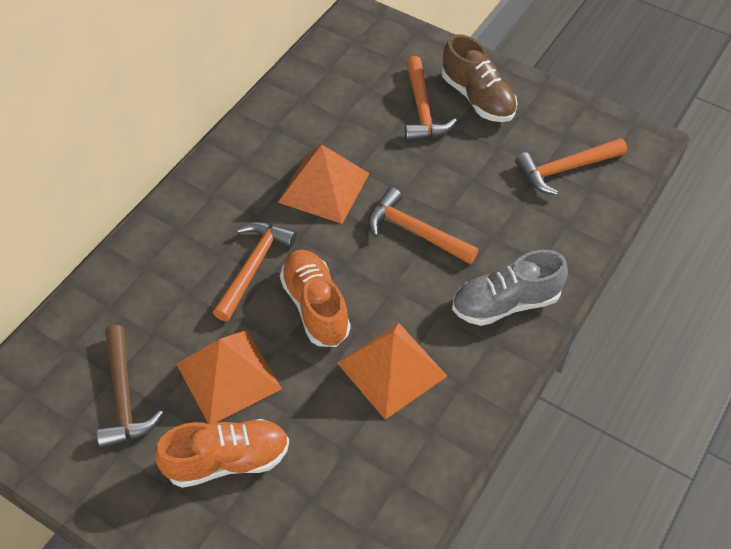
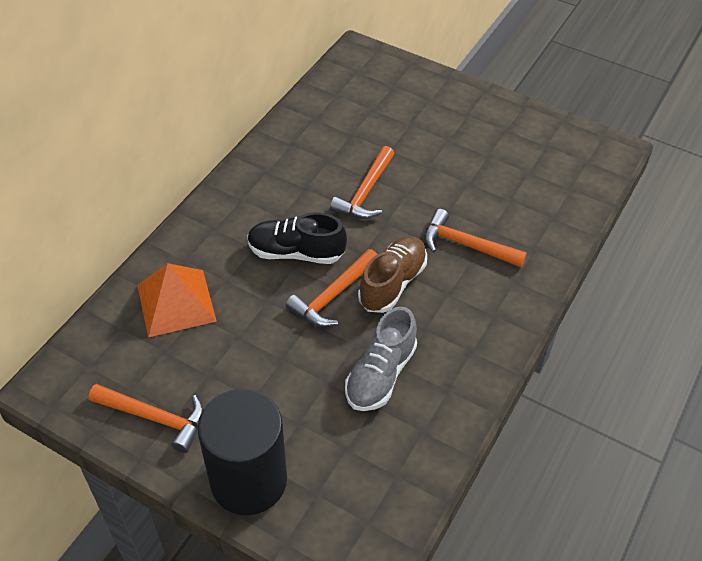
black cylinder: 0 -> 1
black shoe: 0 -> 1
brown hammer: 1 -> 0
orange pyramid: 3 -> 1
orange shoe: 2 -> 0

